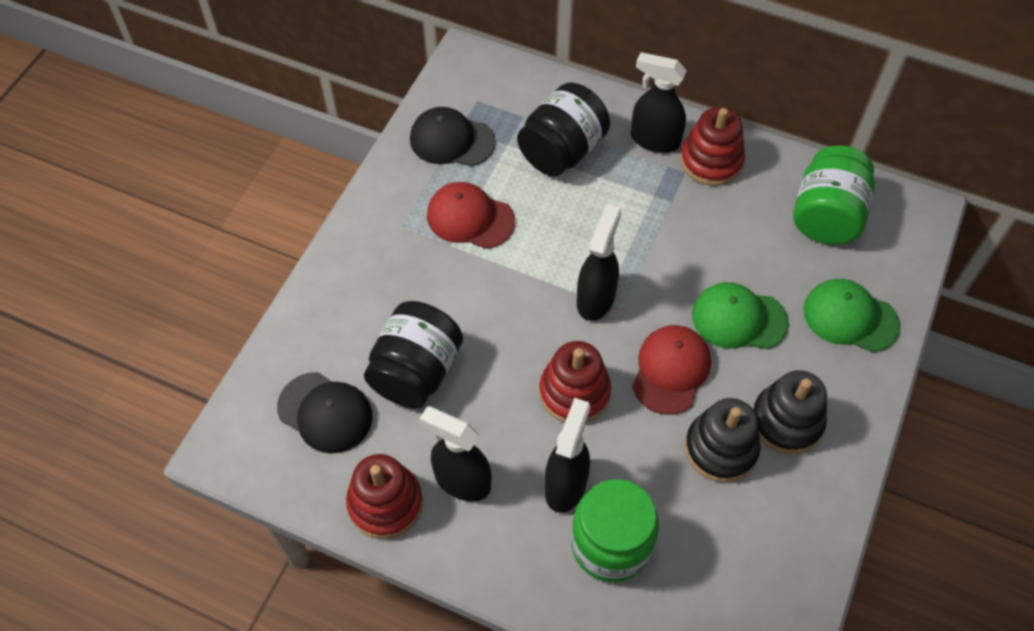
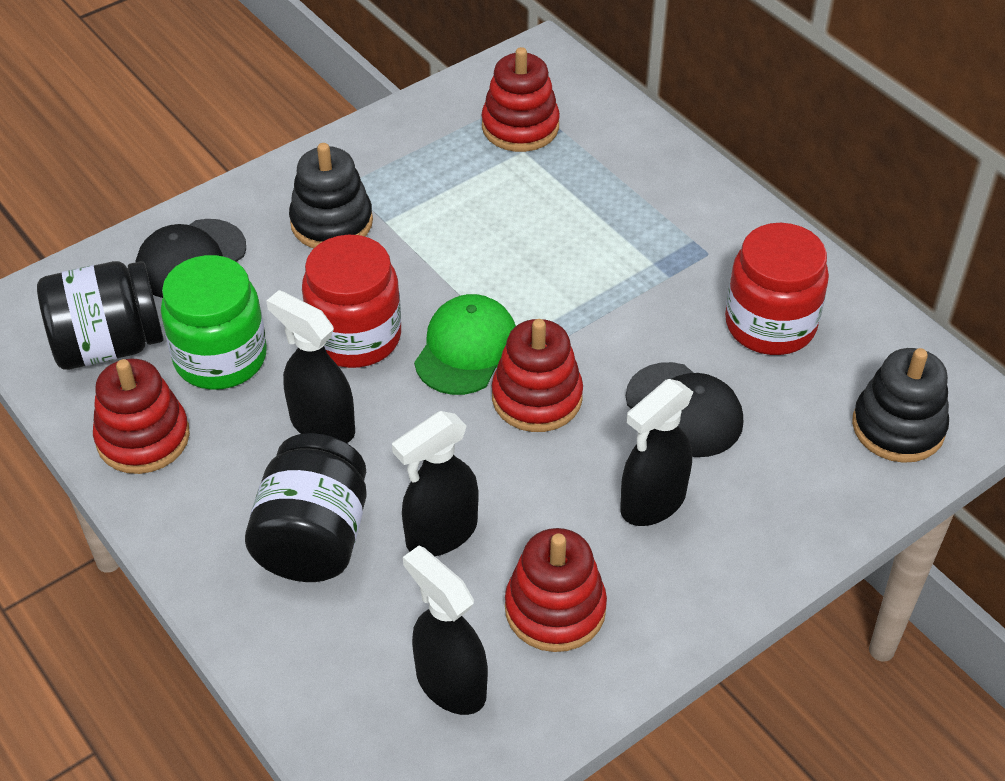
green cap: 2 -> 1
green jar: 2 -> 1
red cap: 2 -> 0
red jar: 0 -> 2
red stacking toy: 3 -> 4

